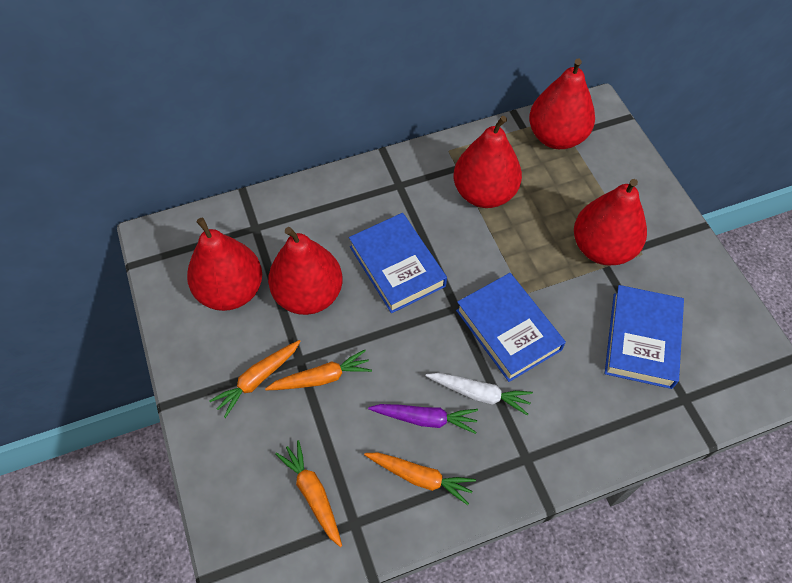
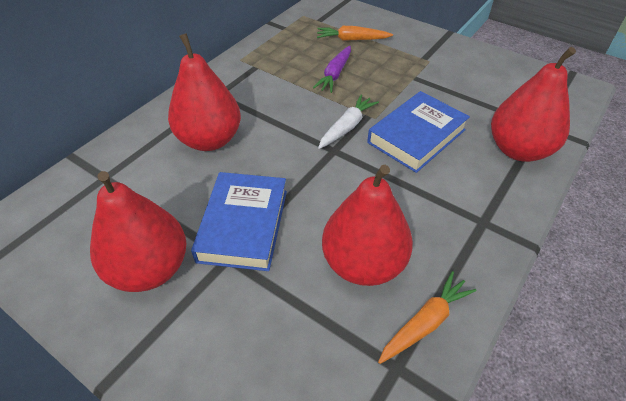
blue book: 3 -> 2
orange carrot: 4 -> 2
red pear: 5 -> 4

